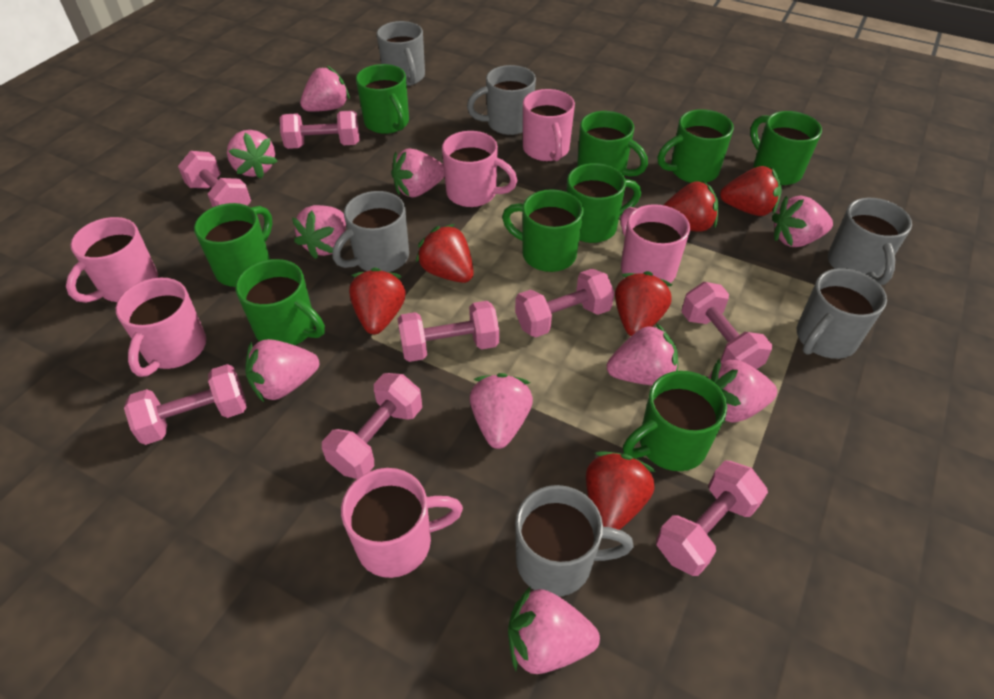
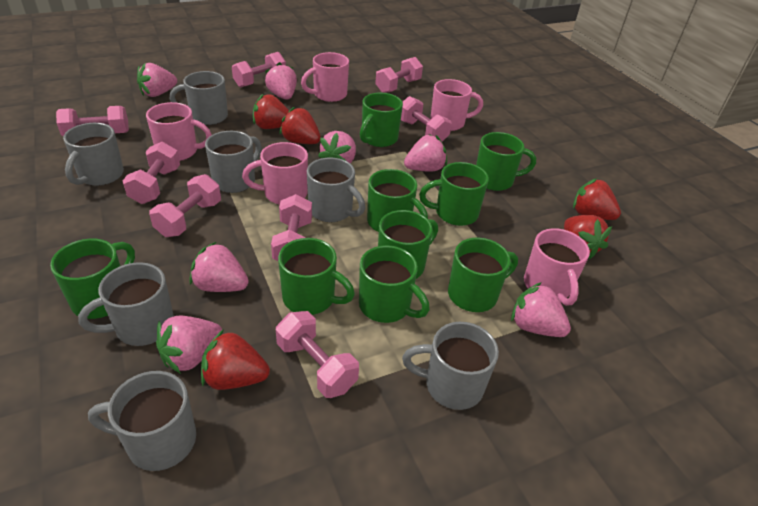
grey mug: 6 -> 7
pink mug: 6 -> 5
pink strawberry: 10 -> 7
red strawberry: 6 -> 5

